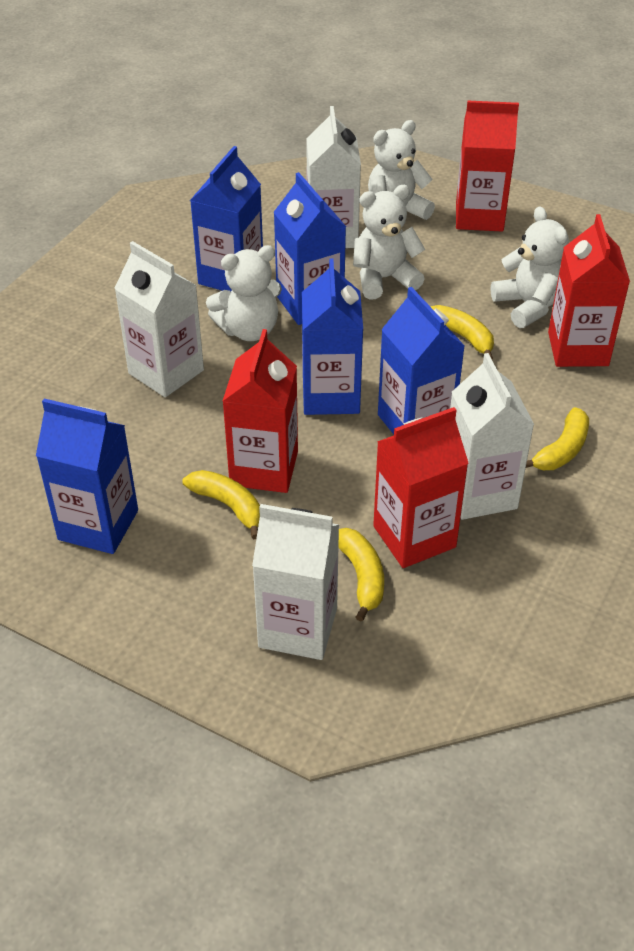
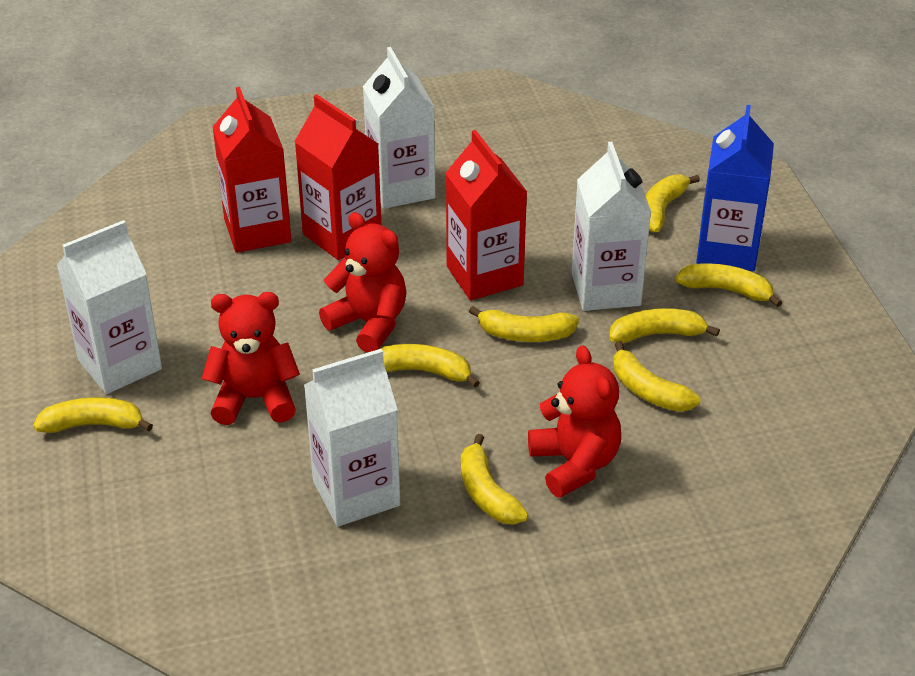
blue carton: 5 -> 1
red carton: 4 -> 3
red teddy bear: 0 -> 3
white teddy bear: 4 -> 0
yellow banana: 4 -> 8

